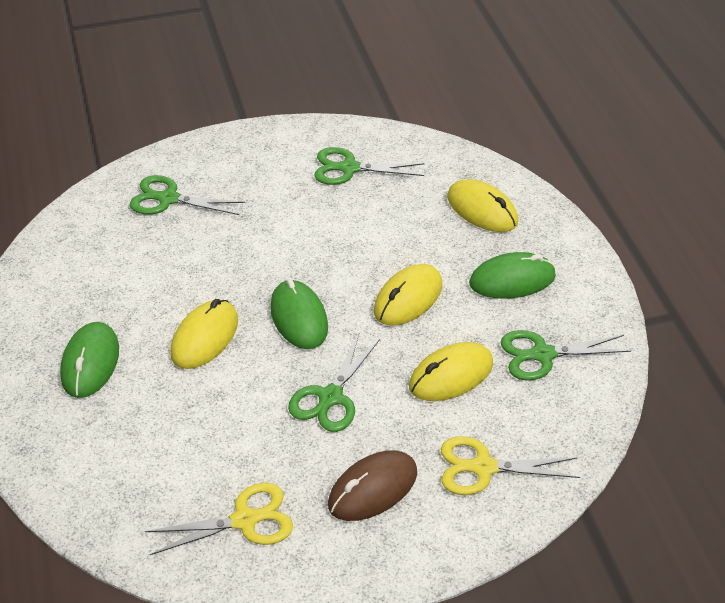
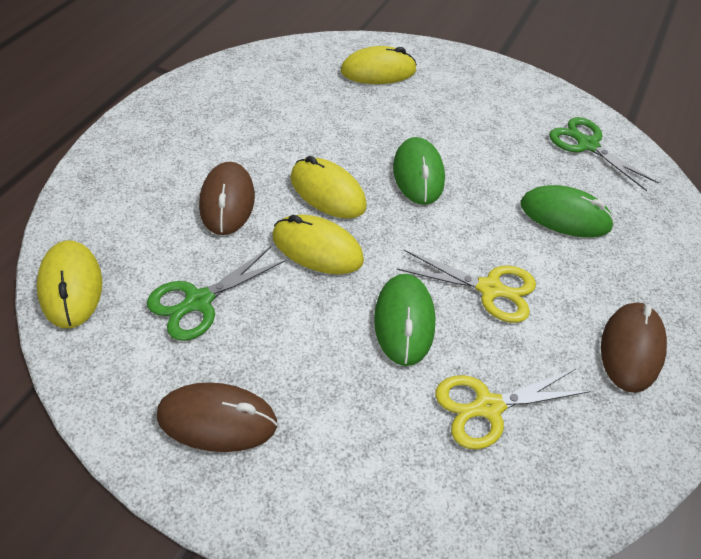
brown mouse: 1 -> 3
green scissors: 4 -> 2

